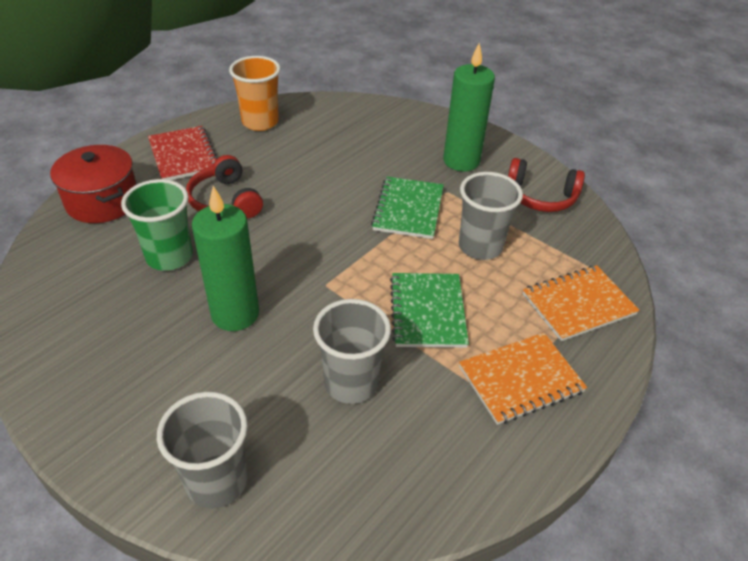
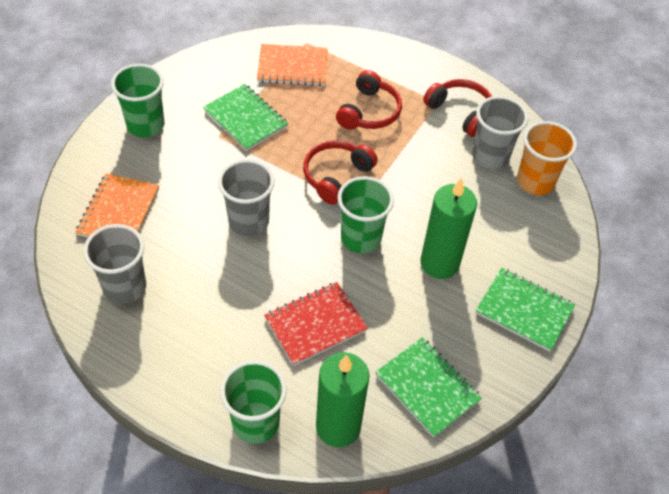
green cup: 1 -> 3
green notebook: 2 -> 3
red headphones: 2 -> 3
red pot: 1 -> 0

